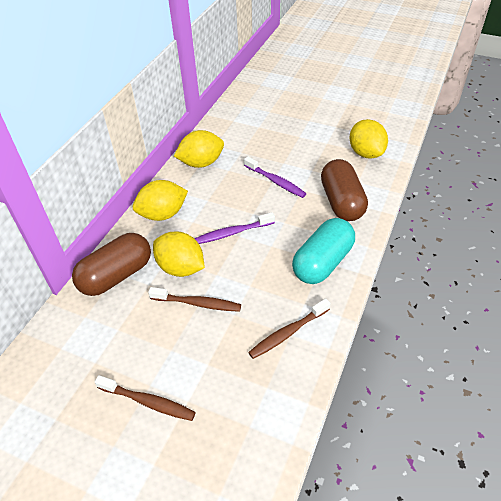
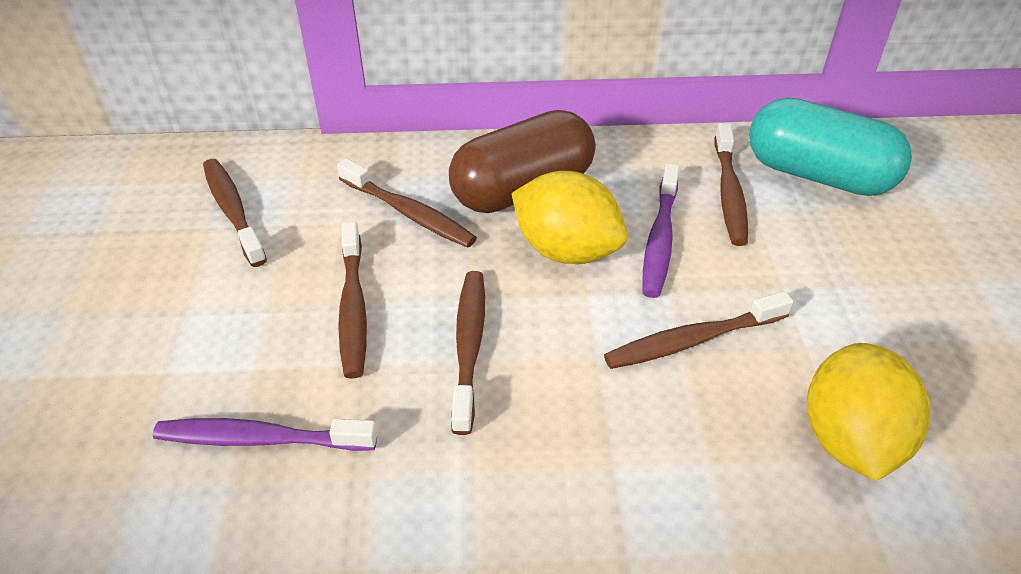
brown capsule: 2 -> 1
brown toothbrush: 3 -> 6
yellow lemon: 4 -> 2

